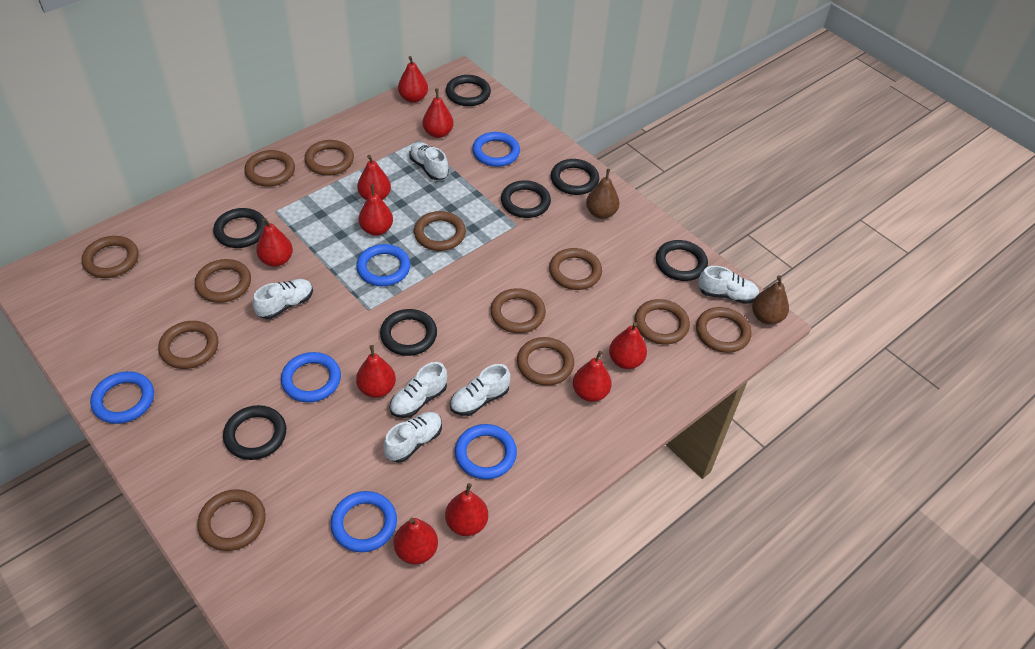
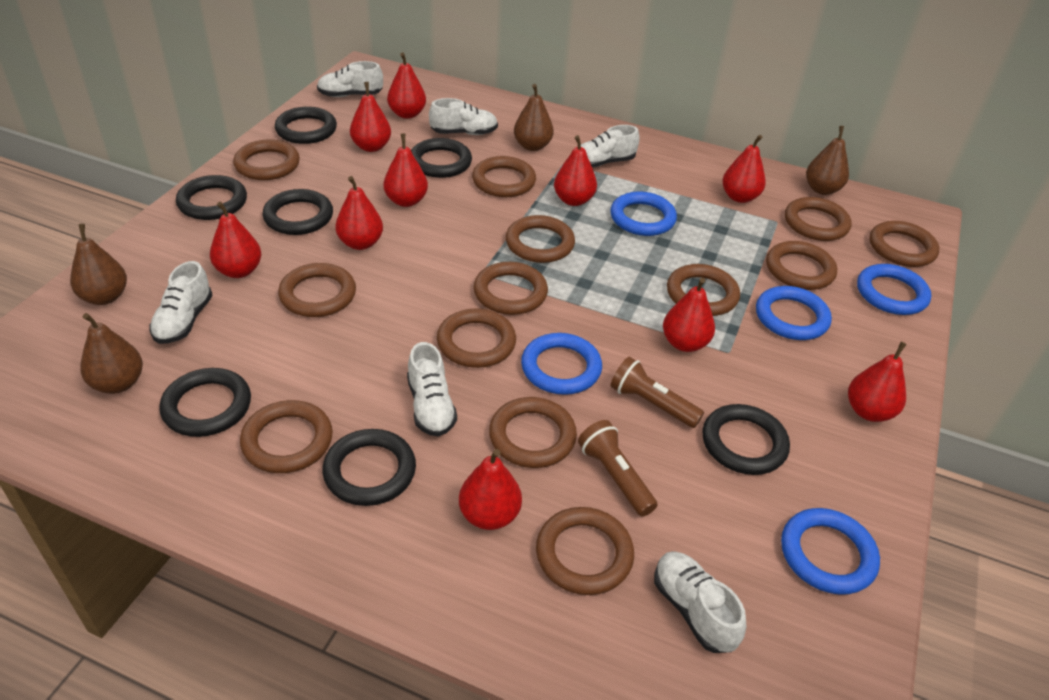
blue ring: 6 -> 5
brown flashlight: 0 -> 2
brown pear: 2 -> 4
brown ring: 12 -> 13

